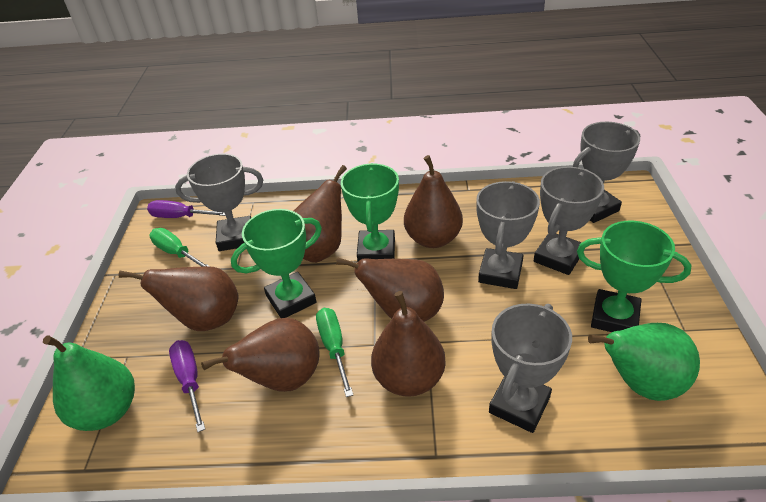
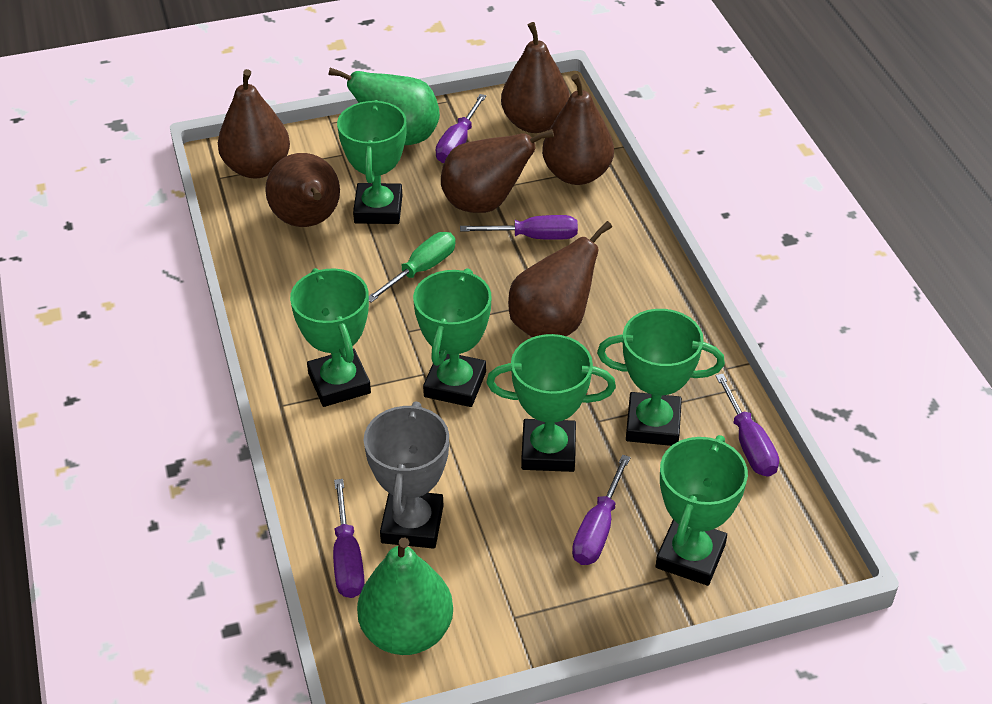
green screwdriver: 2 -> 1
green trophy: 3 -> 6
grey trophy: 5 -> 1
purple screwdriver: 2 -> 5

